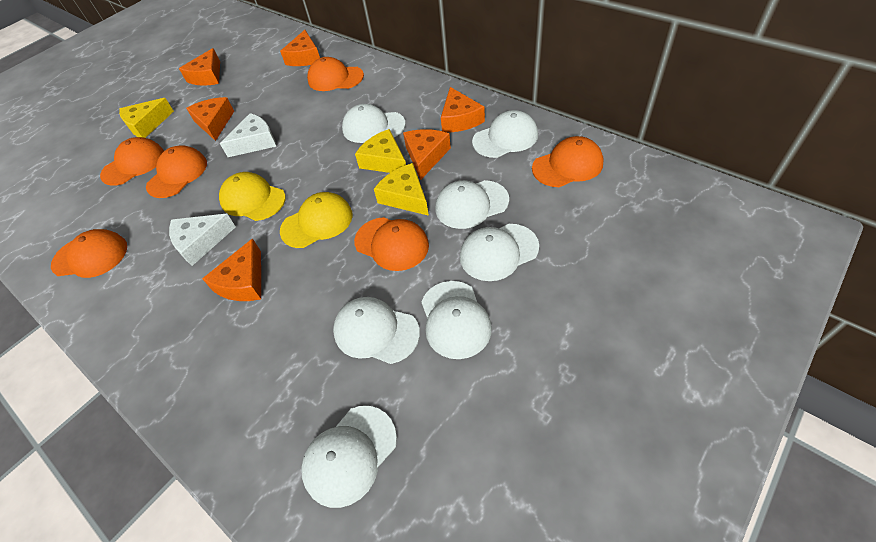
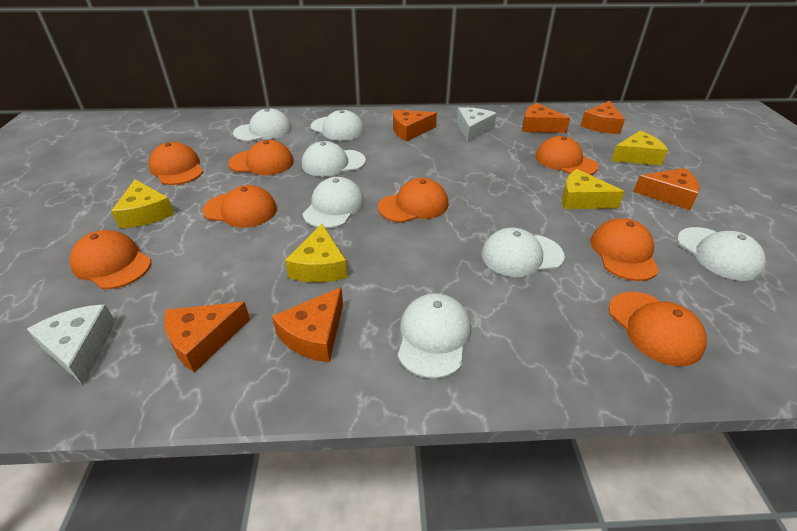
orange cap: 6 -> 8
yellow cap: 2 -> 0
yellow cheese: 3 -> 4

